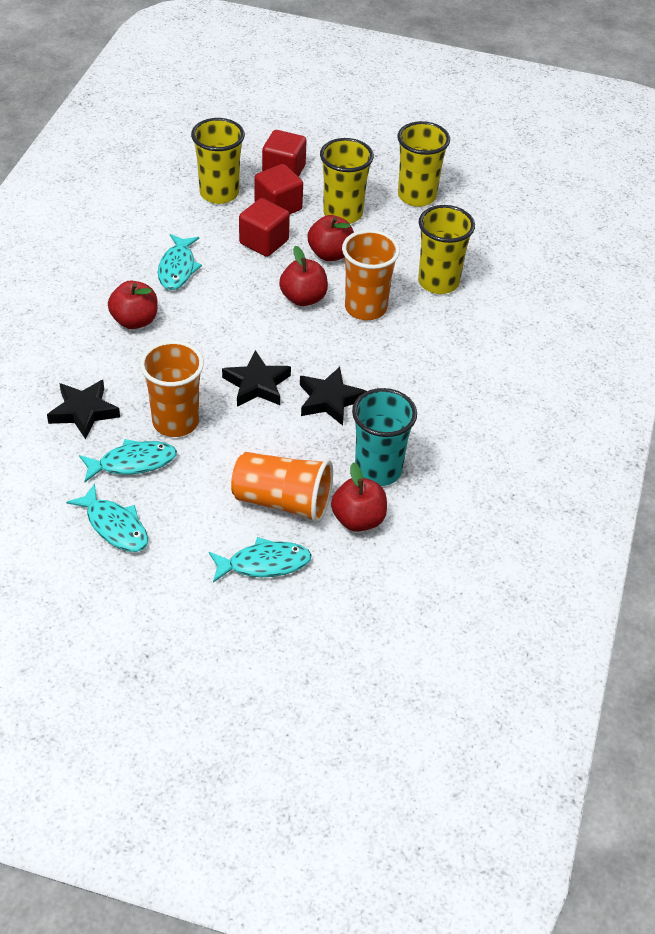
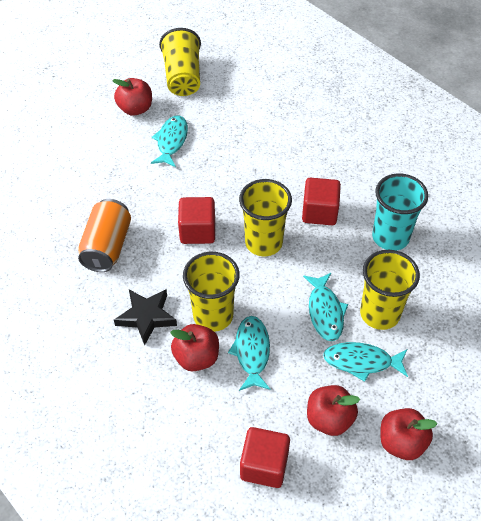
black star: 3 -> 1
orange can: 0 -> 1
orange cup: 3 -> 0

